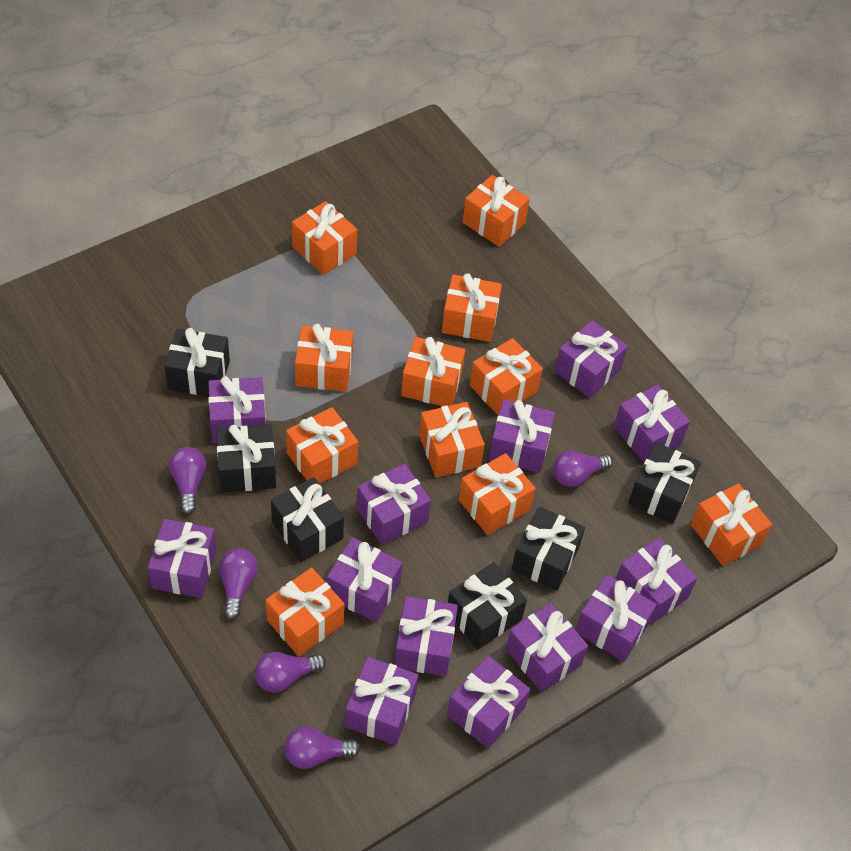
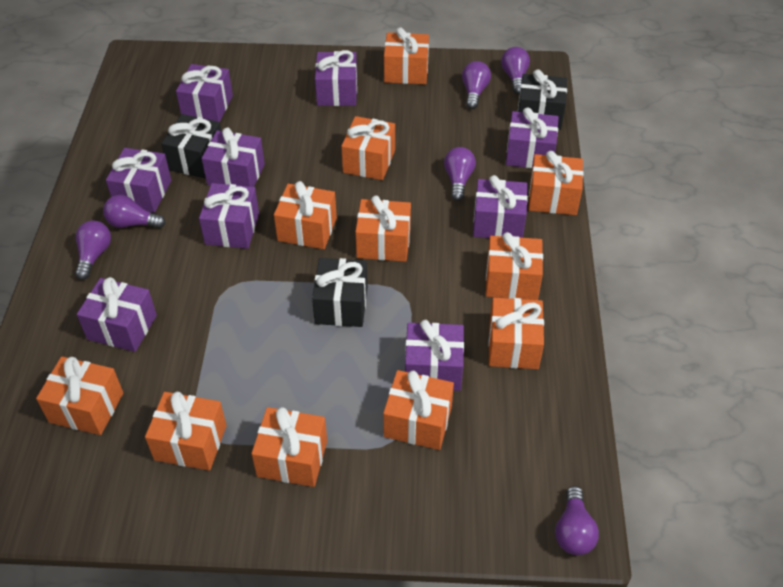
black gift: 6 -> 3
purple gift: 13 -> 9
purple light bulb: 5 -> 6

